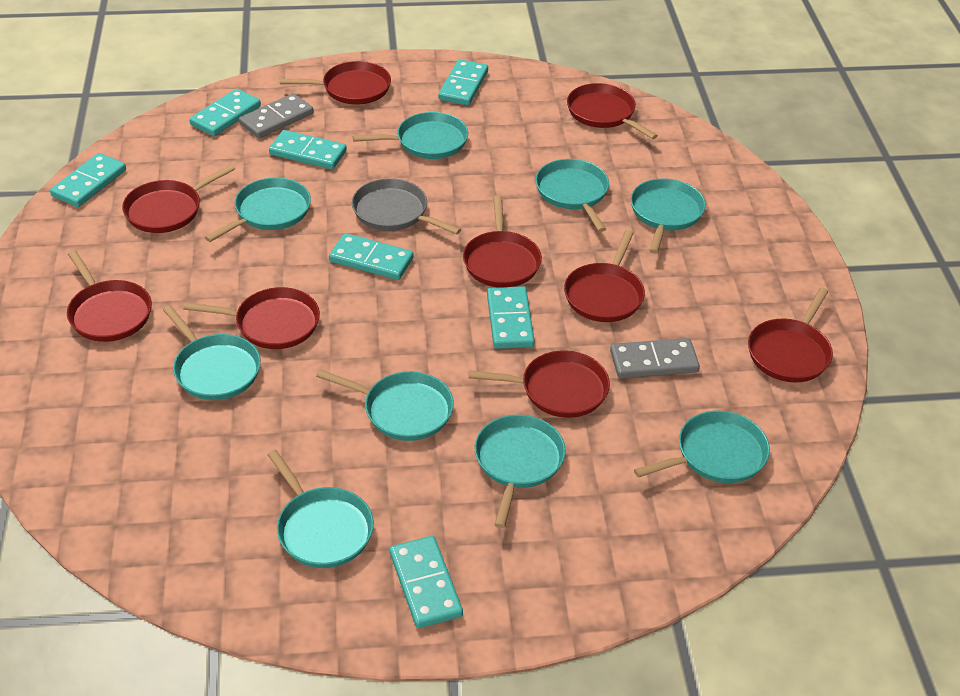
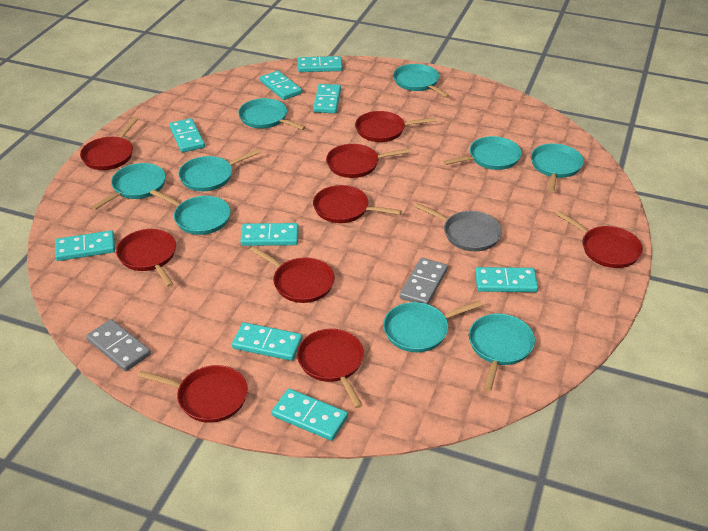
turquoise domino: 7 -> 9

